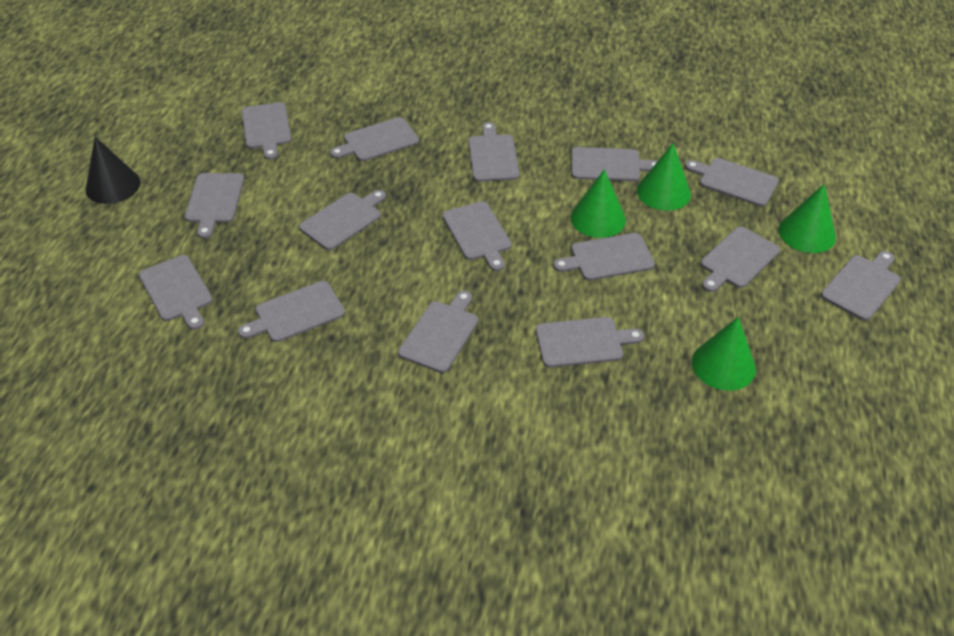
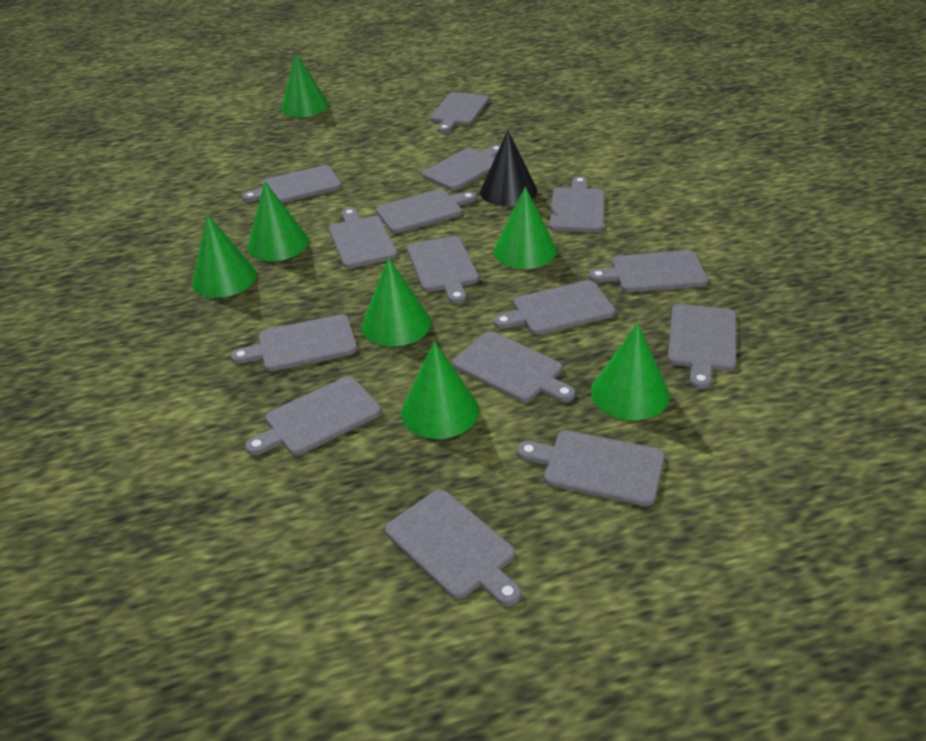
green cone: 4 -> 7

